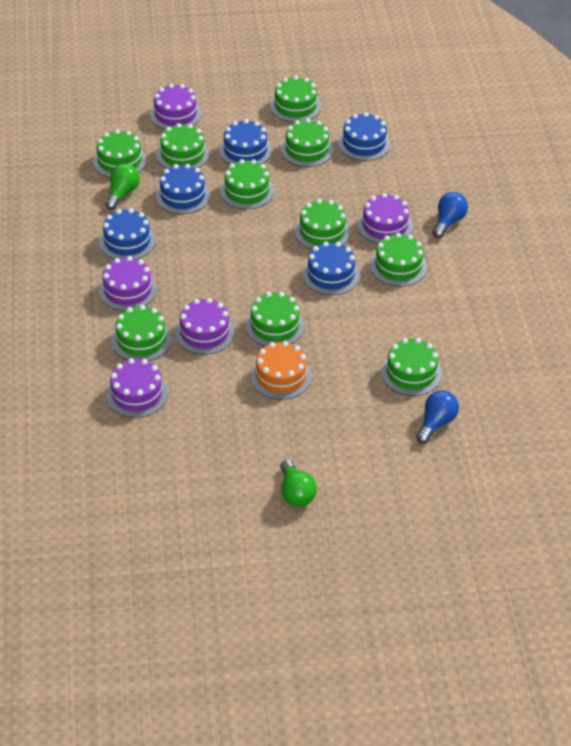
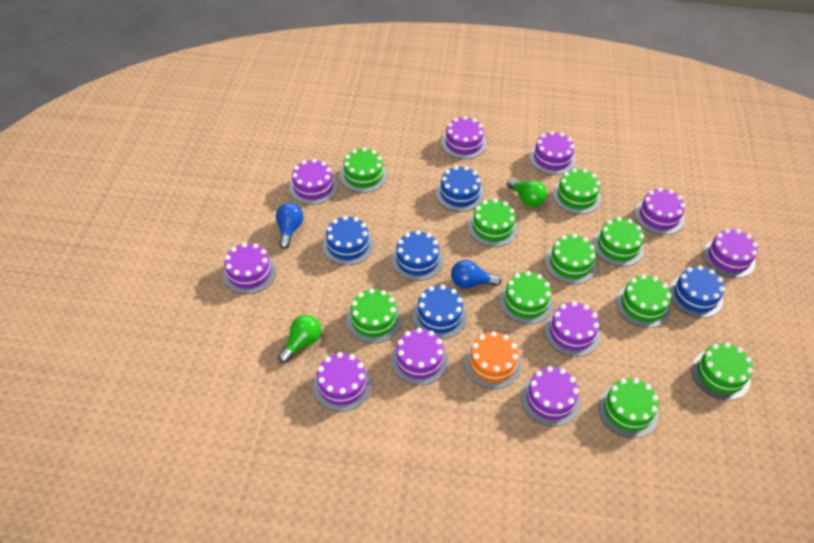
purple cake: 5 -> 10

